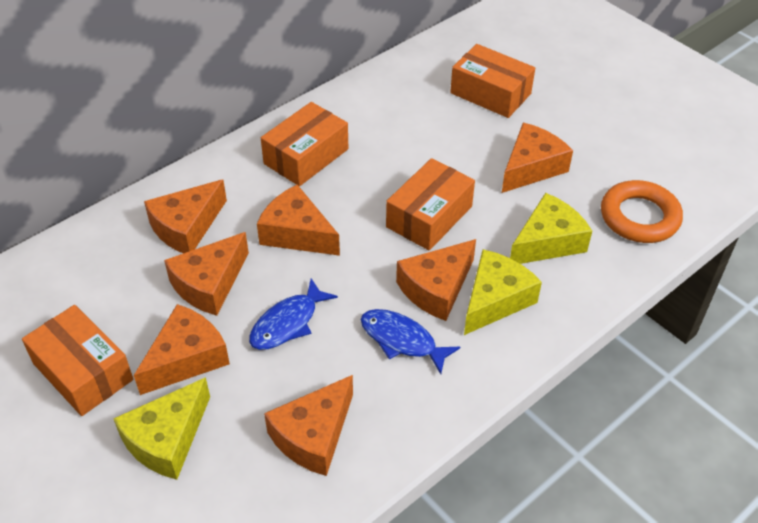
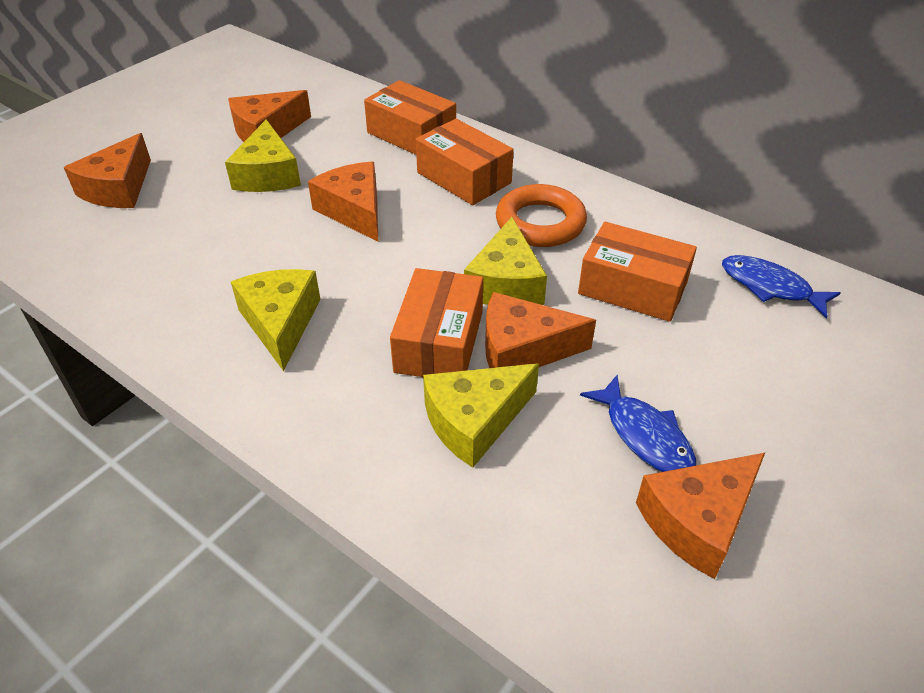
orange cheese: 7 -> 5
yellow cheese: 3 -> 4

